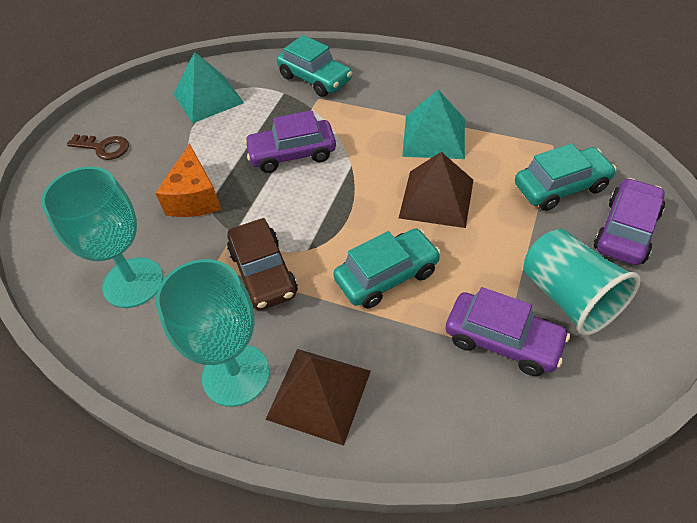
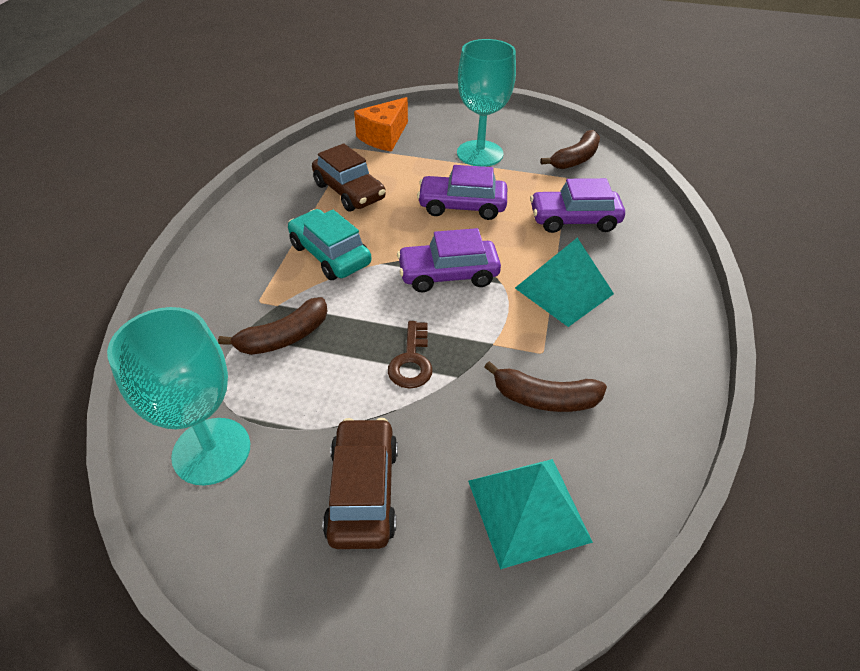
brown banana: 0 -> 3
brown car: 1 -> 2
brown pyramid: 2 -> 0
turquoise car: 3 -> 1
turquoise cup: 1 -> 0

